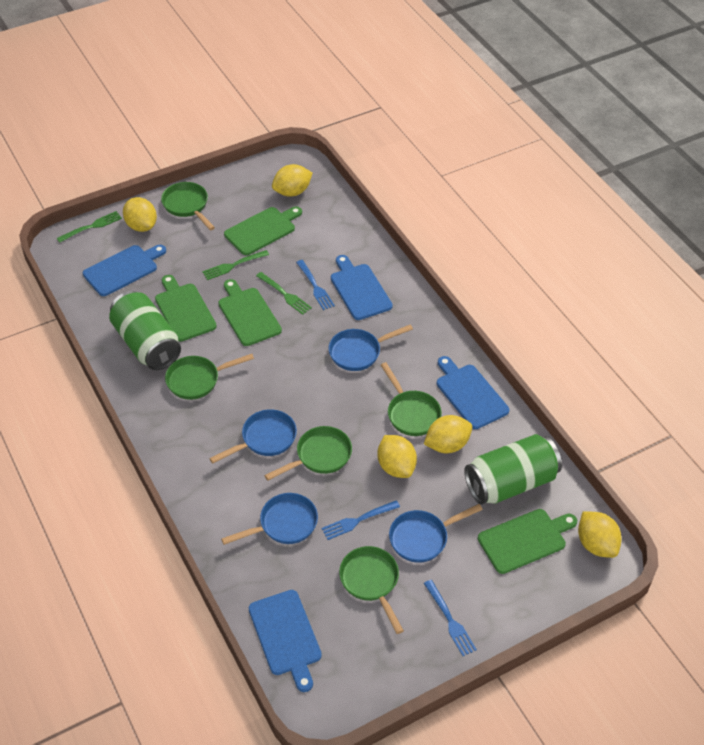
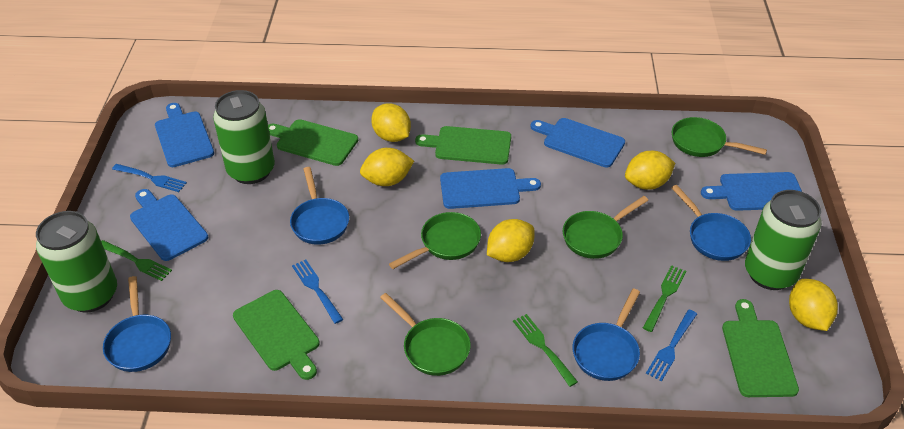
blue cutting board: 4 -> 5
green can: 2 -> 3
green pan: 5 -> 4

